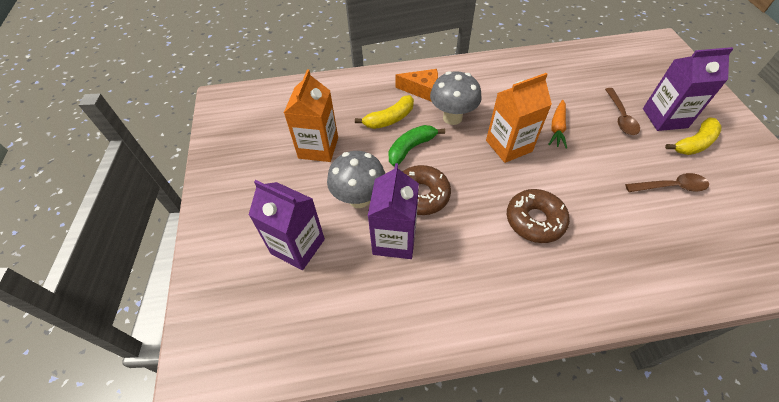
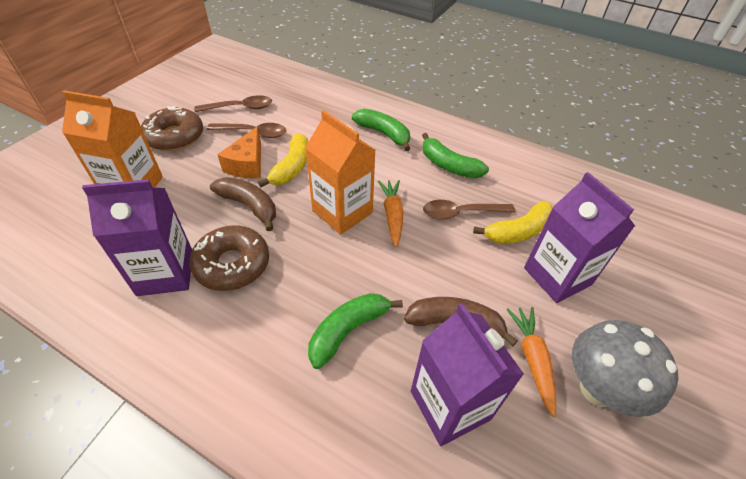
brown banana: 0 -> 2
brown spoon: 2 -> 3
green banana: 1 -> 3
grey mushroom: 2 -> 1
orange carrot: 1 -> 2

